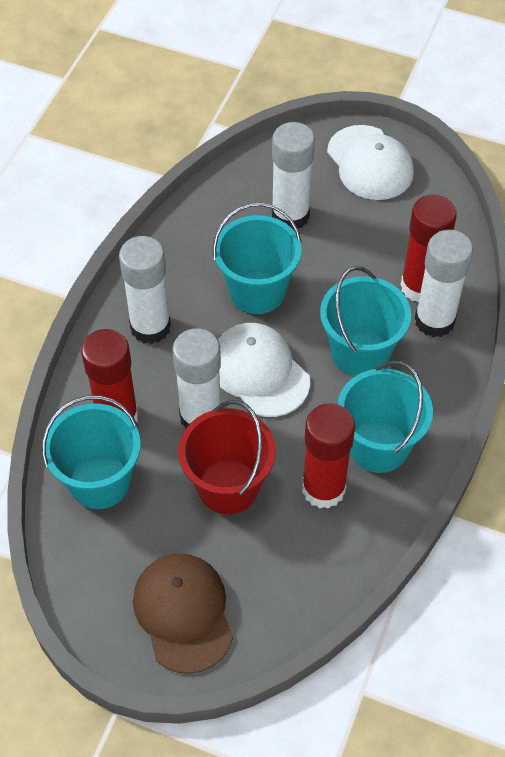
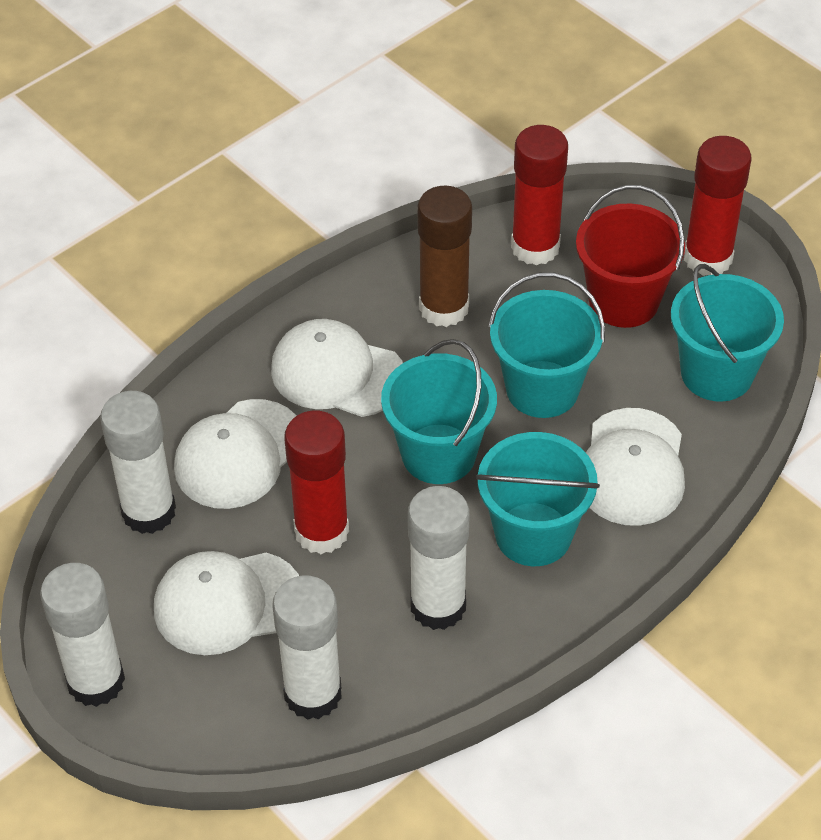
brown cap: 1 -> 0
brown glue stick: 0 -> 1
white cap: 2 -> 4

